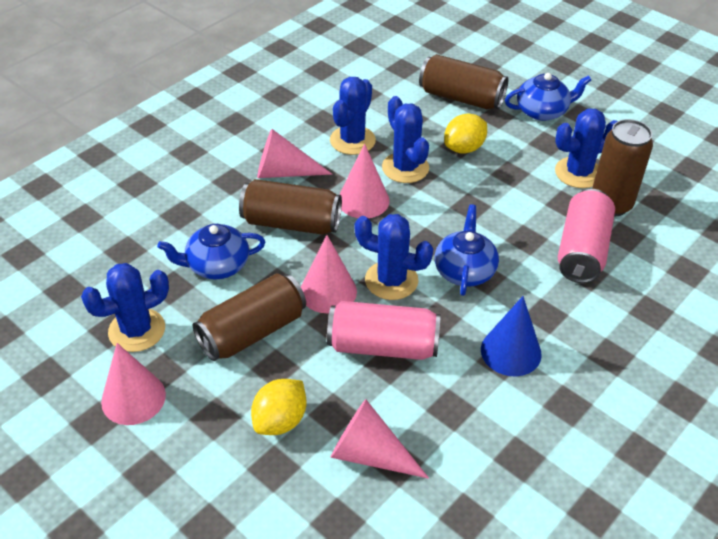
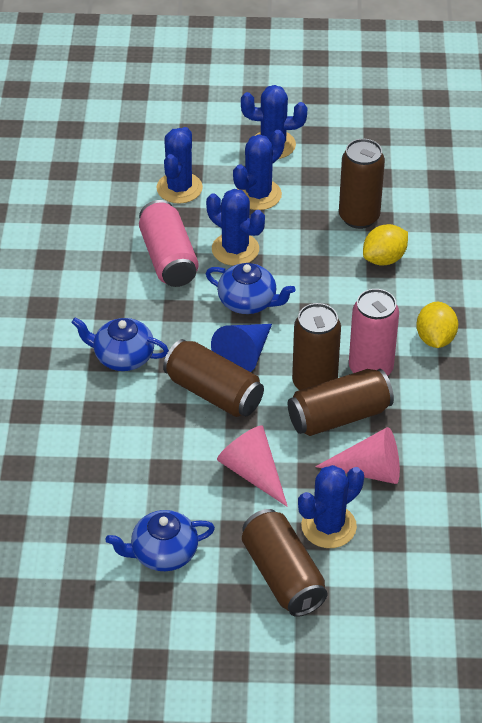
brown can: 4 -> 5
pink cone: 5 -> 2

